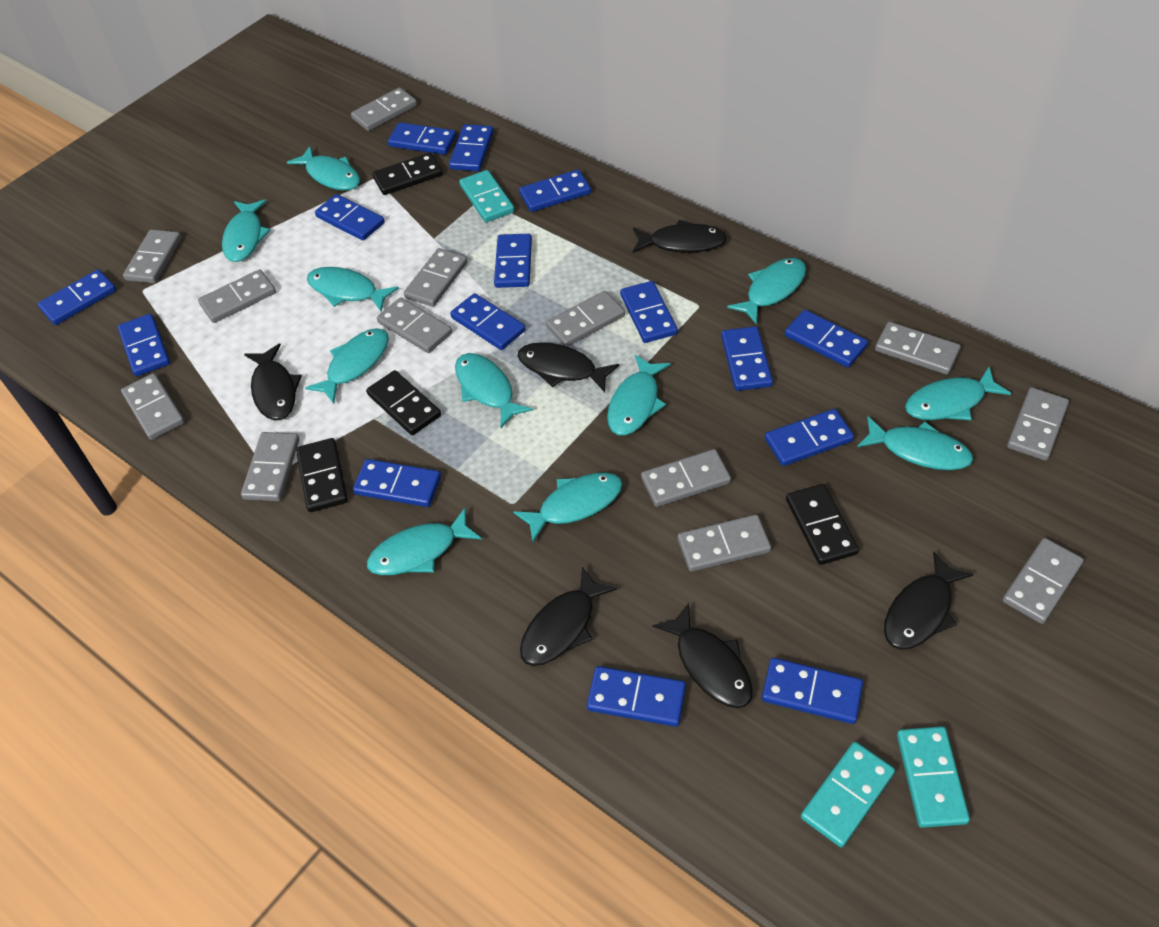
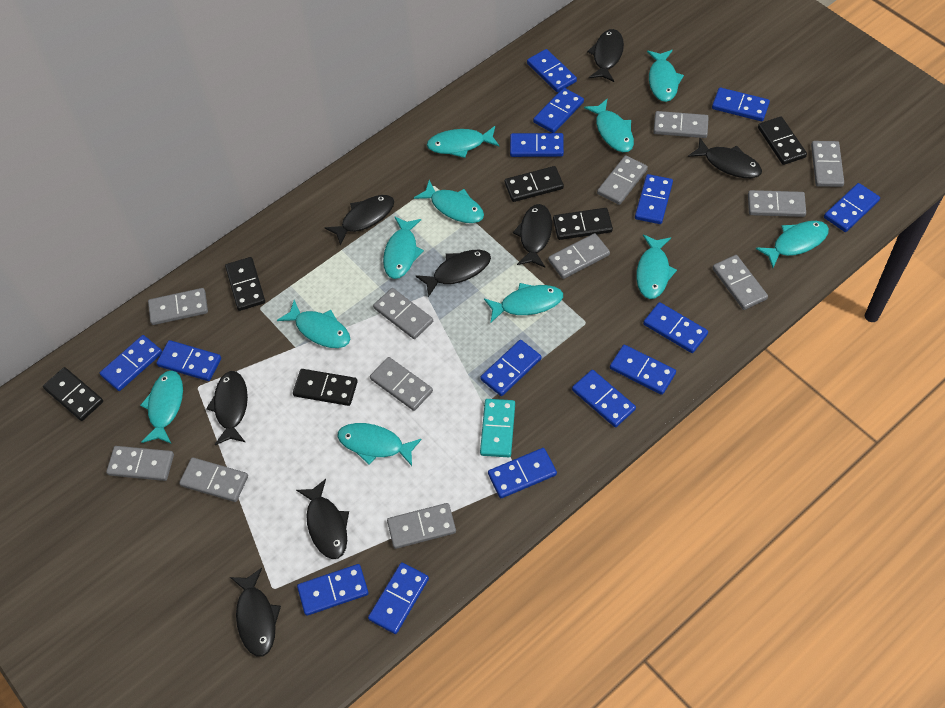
black domino: 4 -> 6
black fish: 6 -> 8
grey domino: 13 -> 12
turquoise domino: 3 -> 1

